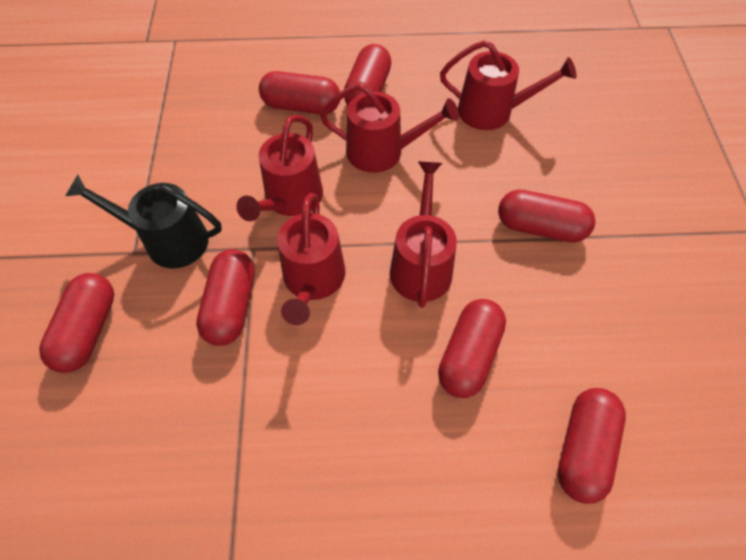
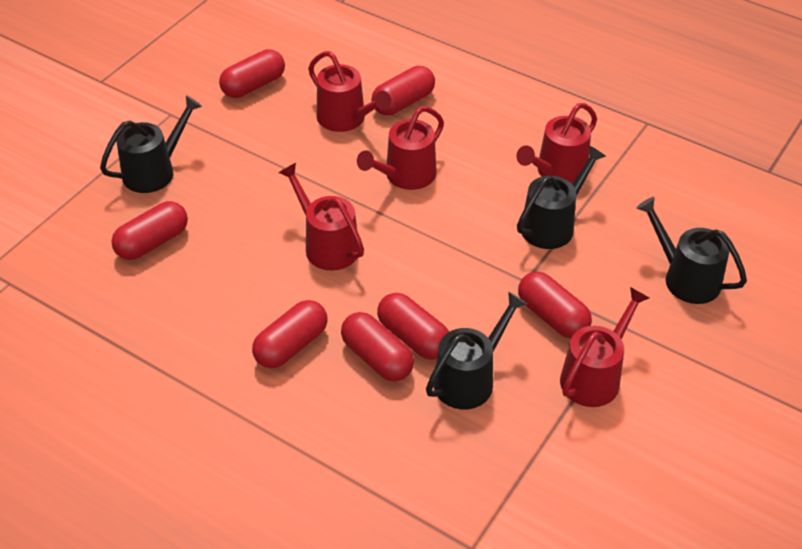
black watering can: 1 -> 4

